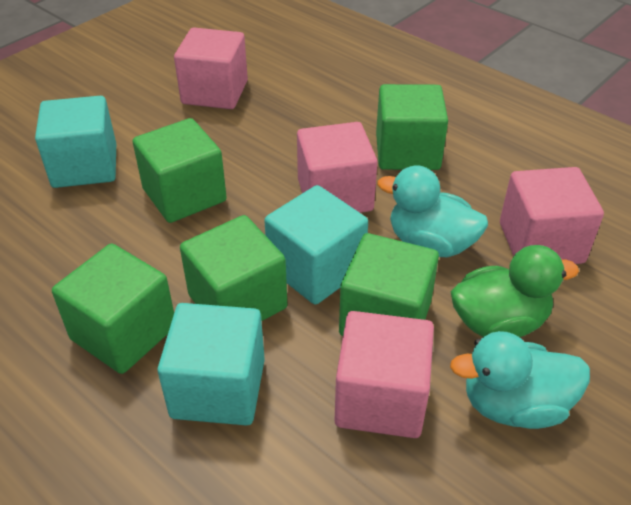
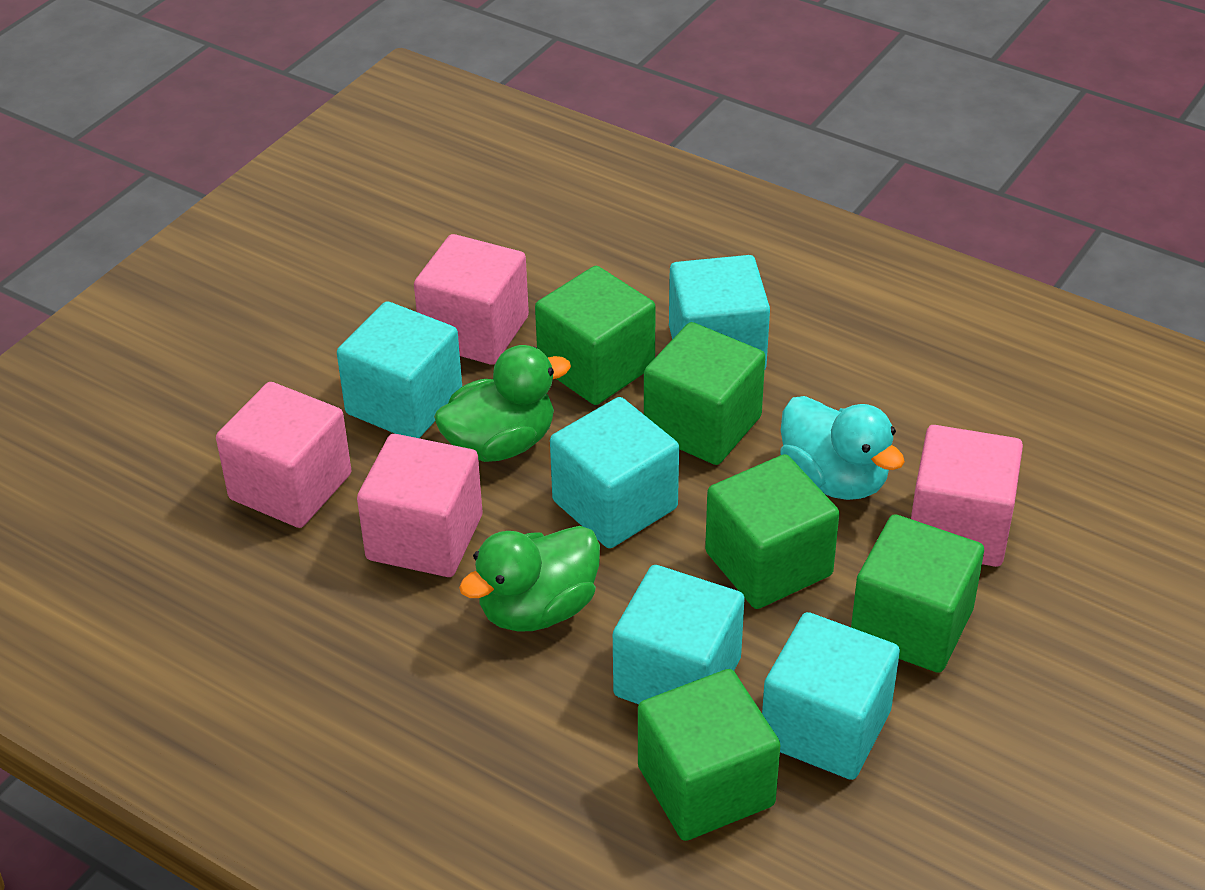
green duck: 1 -> 2
turquoise cube: 3 -> 5
turquoise duck: 2 -> 1

